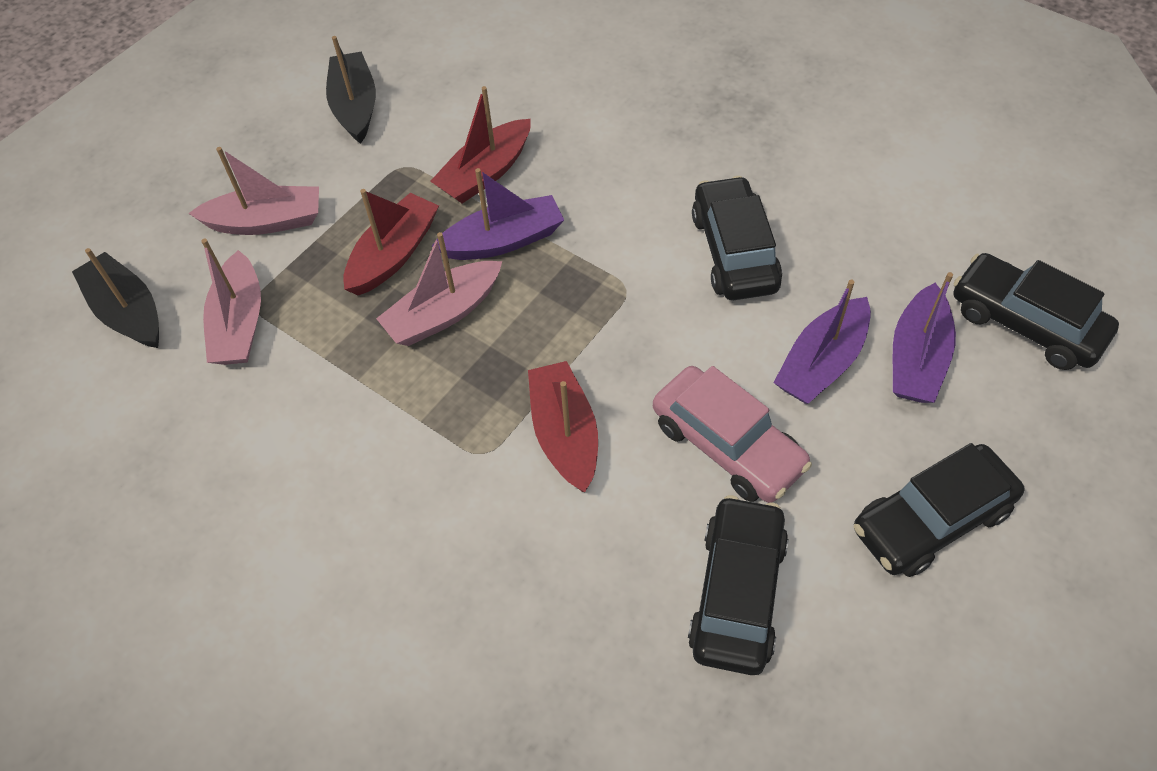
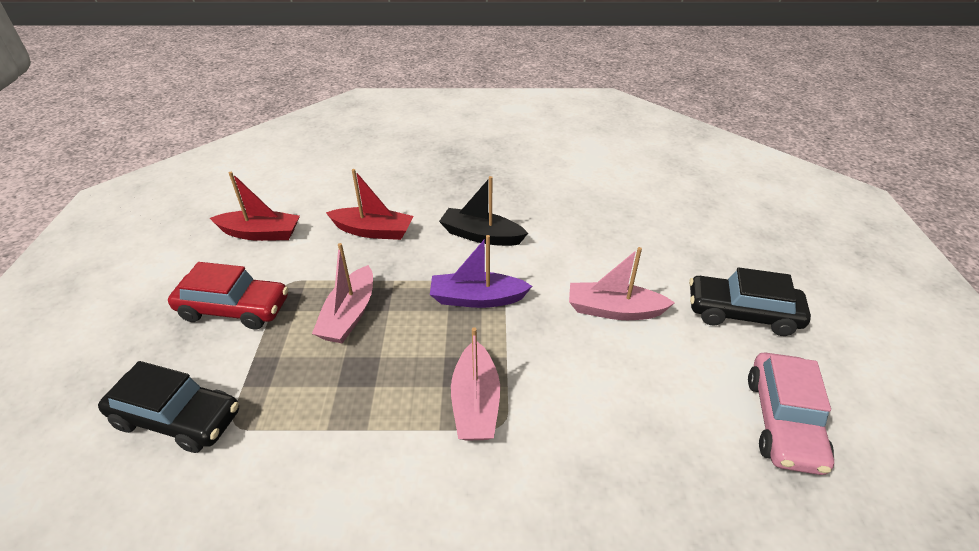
black boat: 2 -> 1
black car: 4 -> 2
purple boat: 3 -> 1
red boat: 3 -> 2
red car: 0 -> 1

